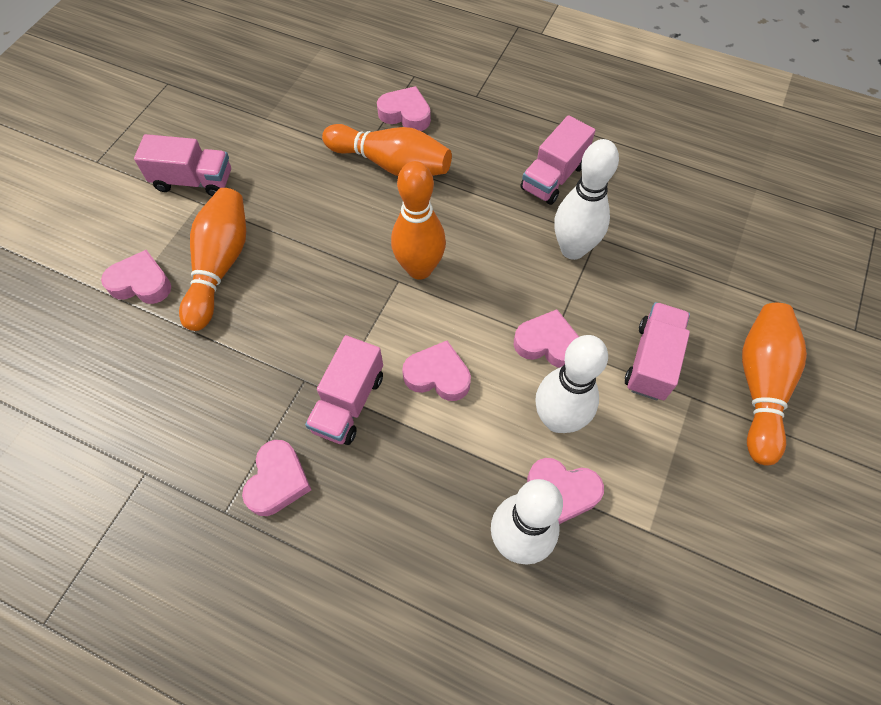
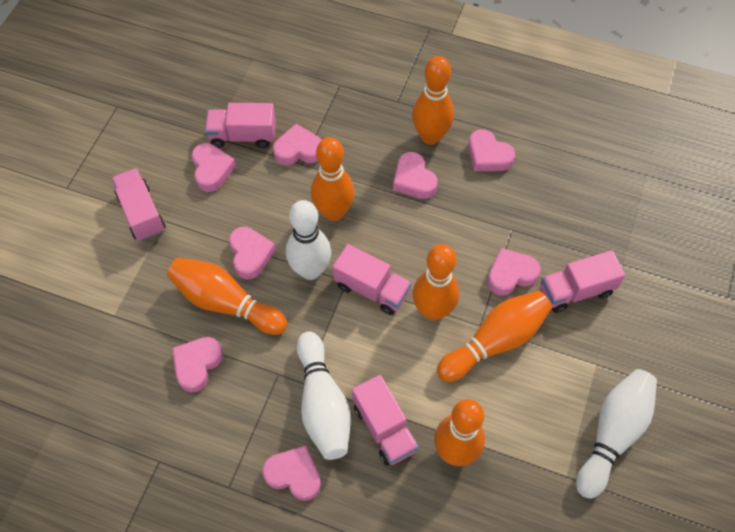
orange bowling pin: 4 -> 6
pink heart: 6 -> 8
pink truck: 4 -> 5

